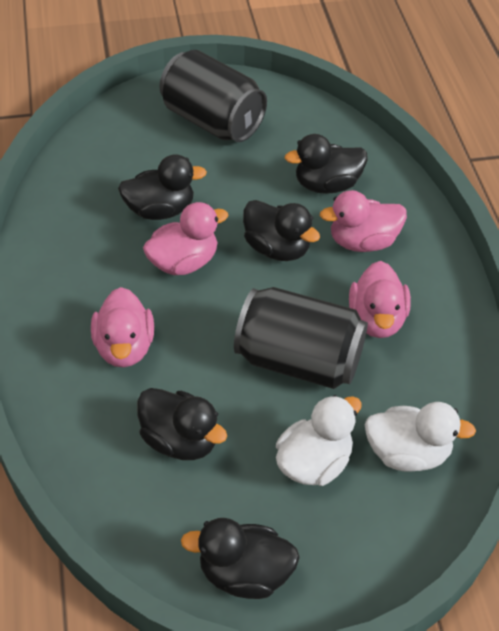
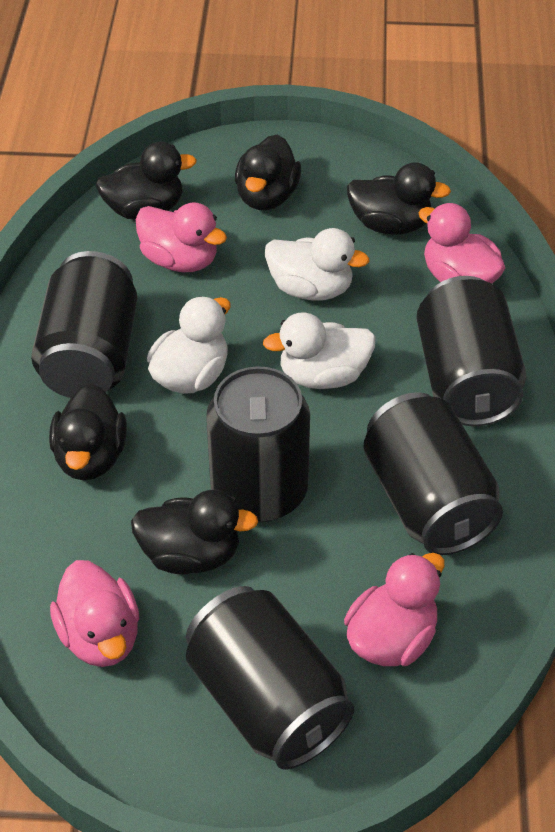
black can: 2 -> 5
white duck: 2 -> 3

